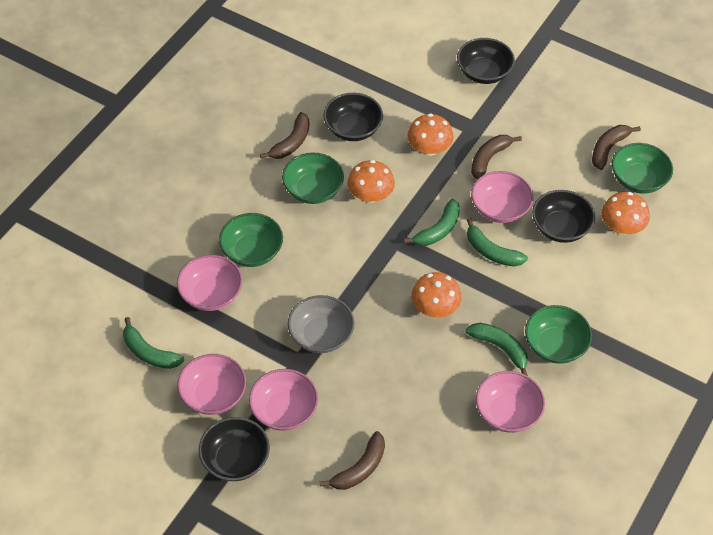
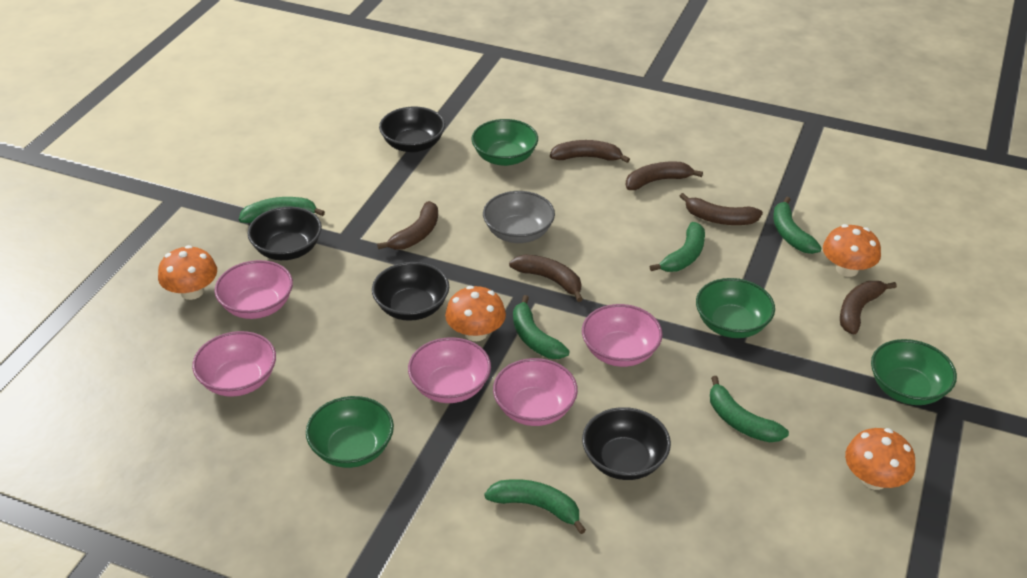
brown banana: 4 -> 6
green banana: 4 -> 6

